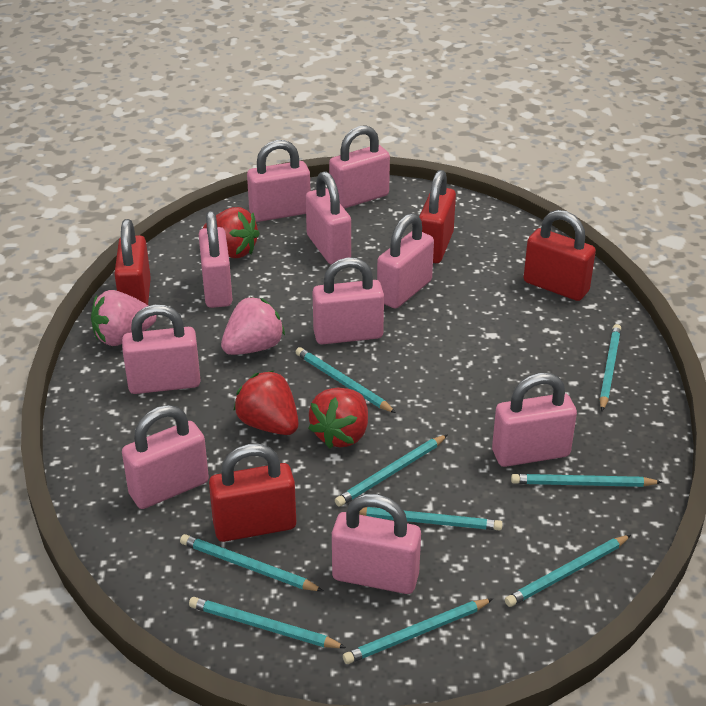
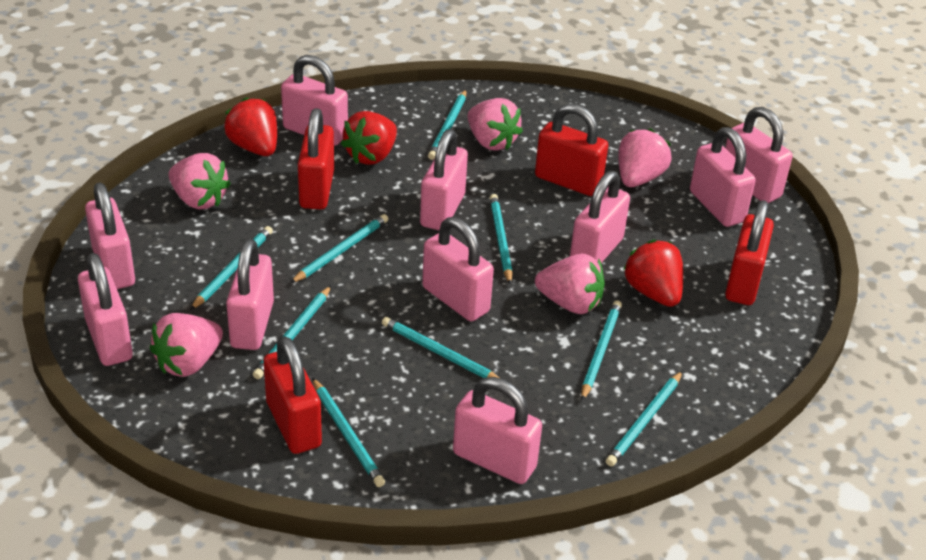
pink strawberry: 2 -> 5

